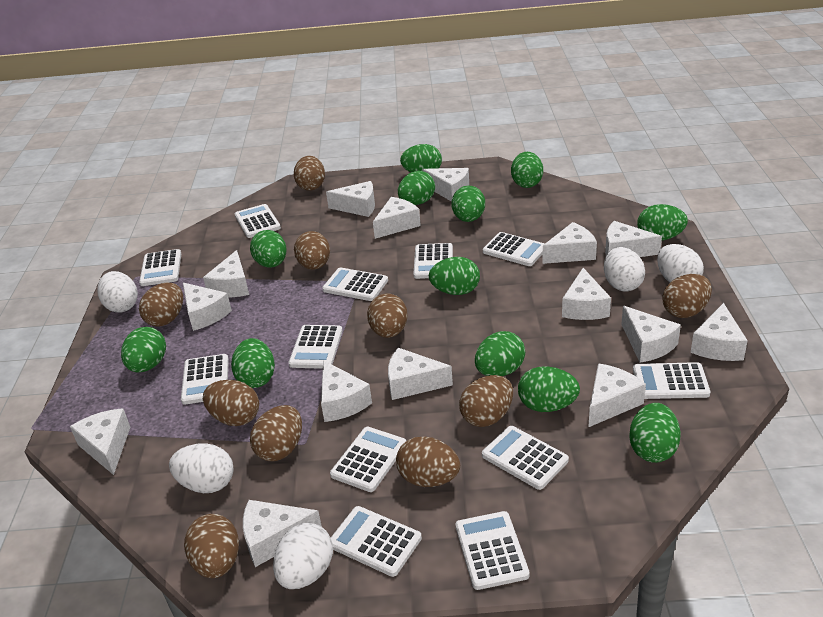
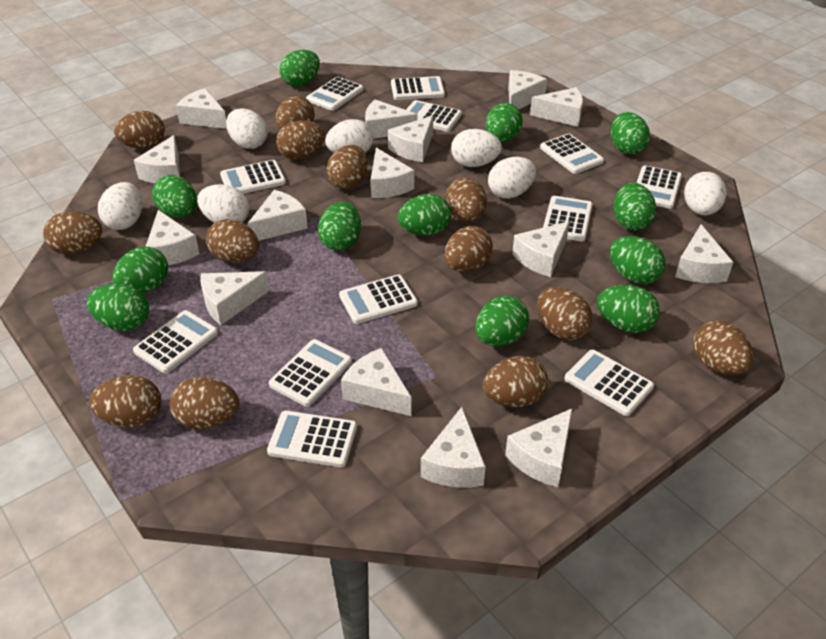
brown egg: 10 -> 13
white egg: 5 -> 7

